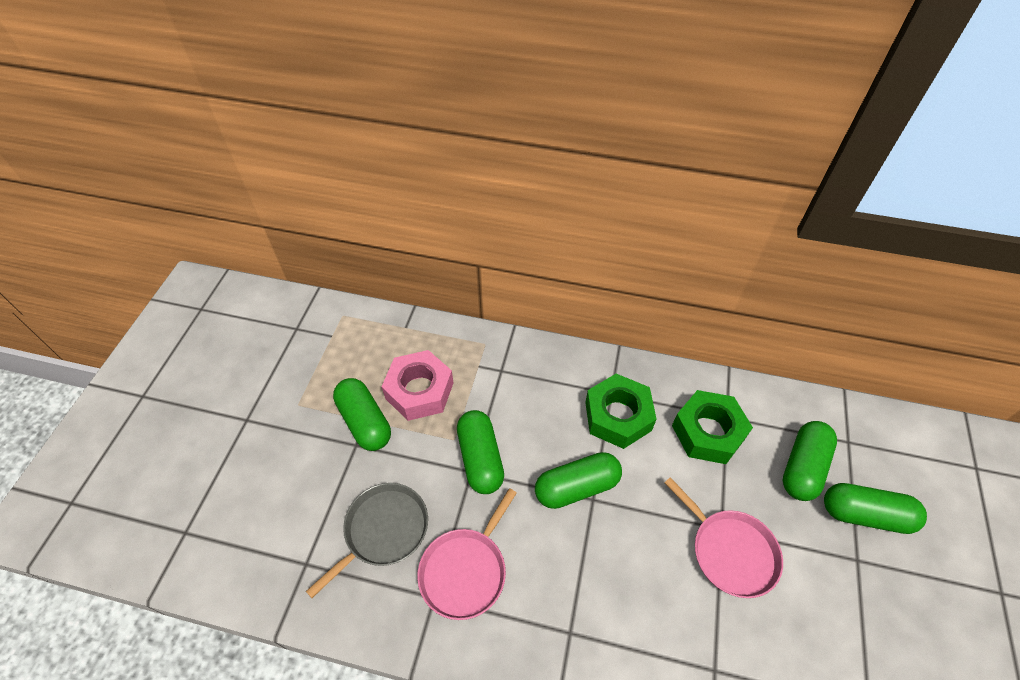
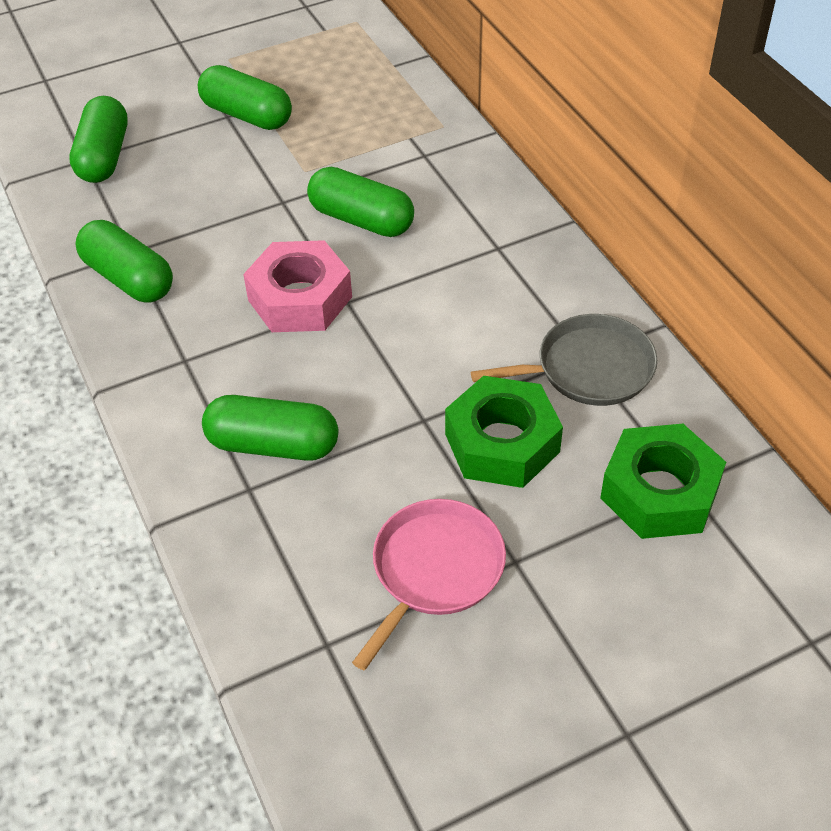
pink pan: 2 -> 1

